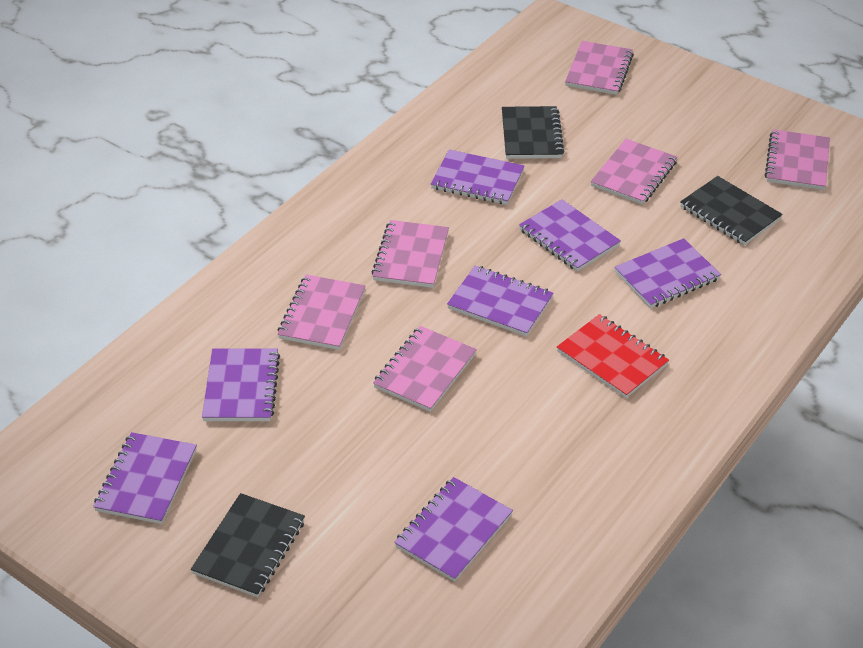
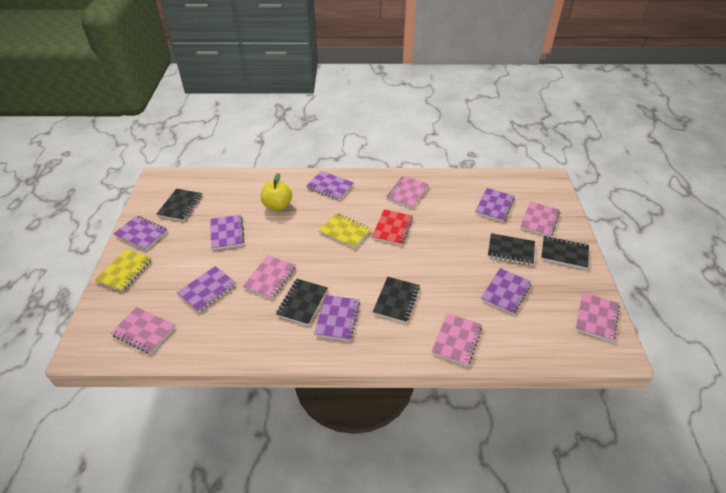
black notebook: 3 -> 5
yellow apple: 0 -> 1
yellow notebook: 0 -> 2

